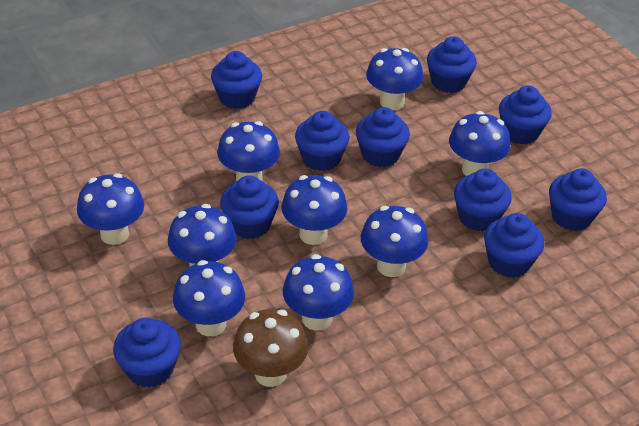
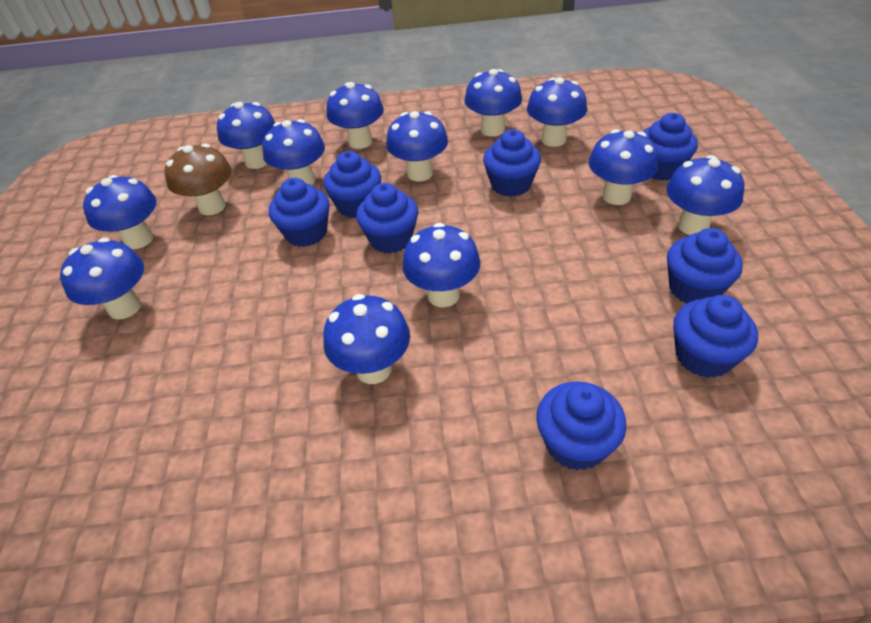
blue cupcake: 10 -> 8
blue mushroom: 9 -> 12

